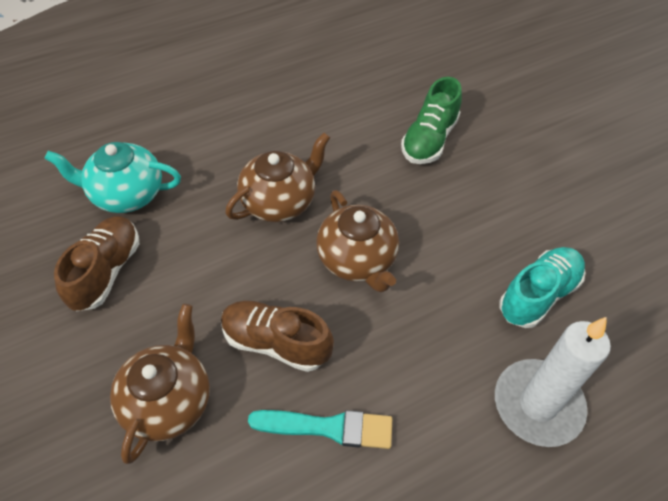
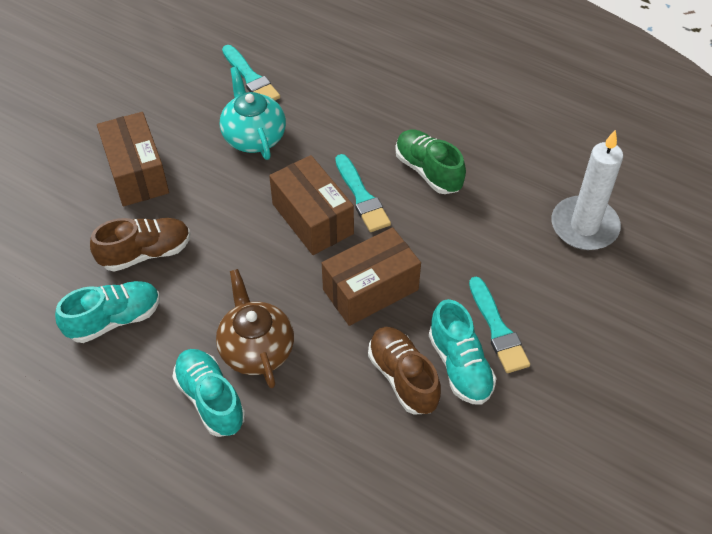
brown box: 0 -> 3
brown teapot: 3 -> 1
turquoise brush: 1 -> 3
turquoise shoe: 1 -> 3

